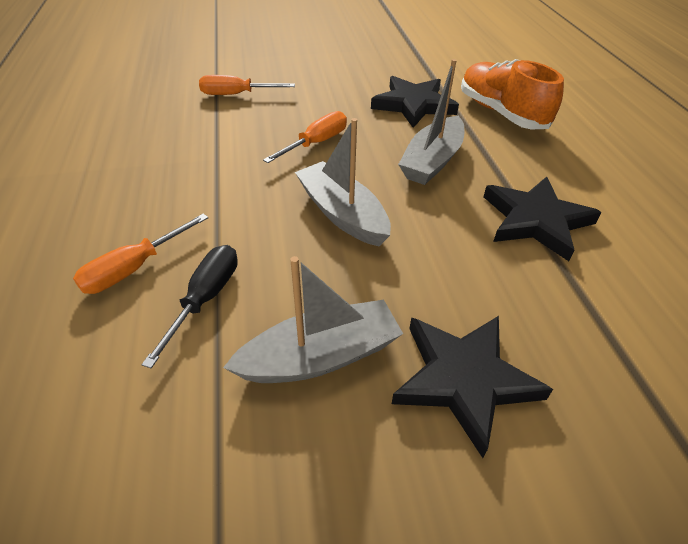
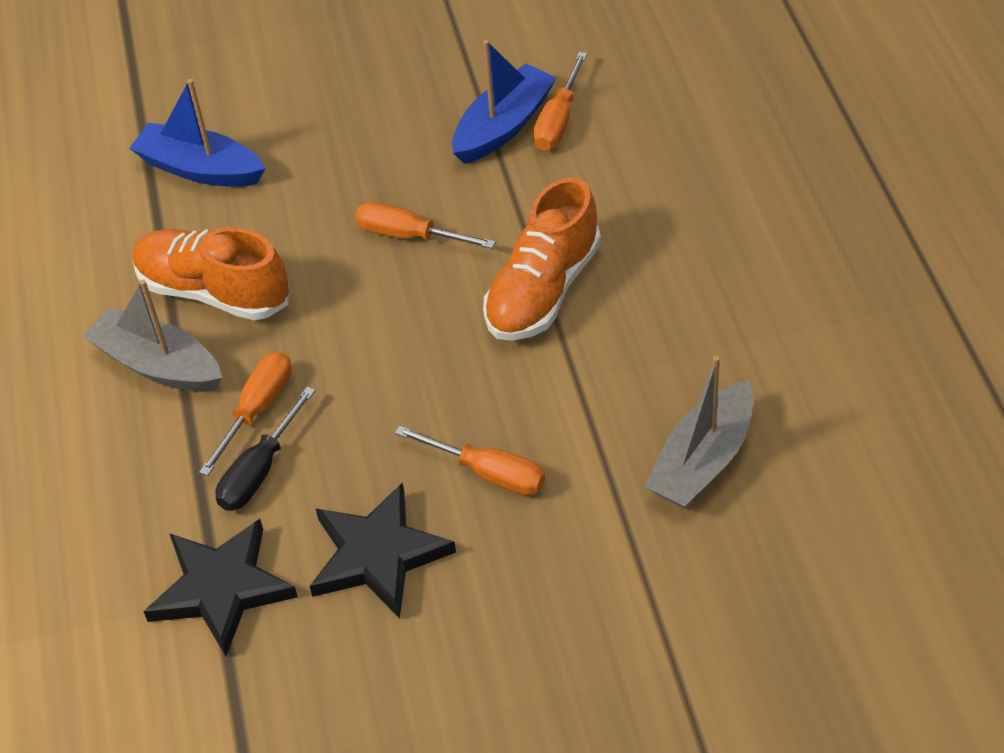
black star: 3 -> 2
blue boat: 0 -> 2
grey boat: 3 -> 2
orange screwdriver: 3 -> 4
orange shoe: 1 -> 2

